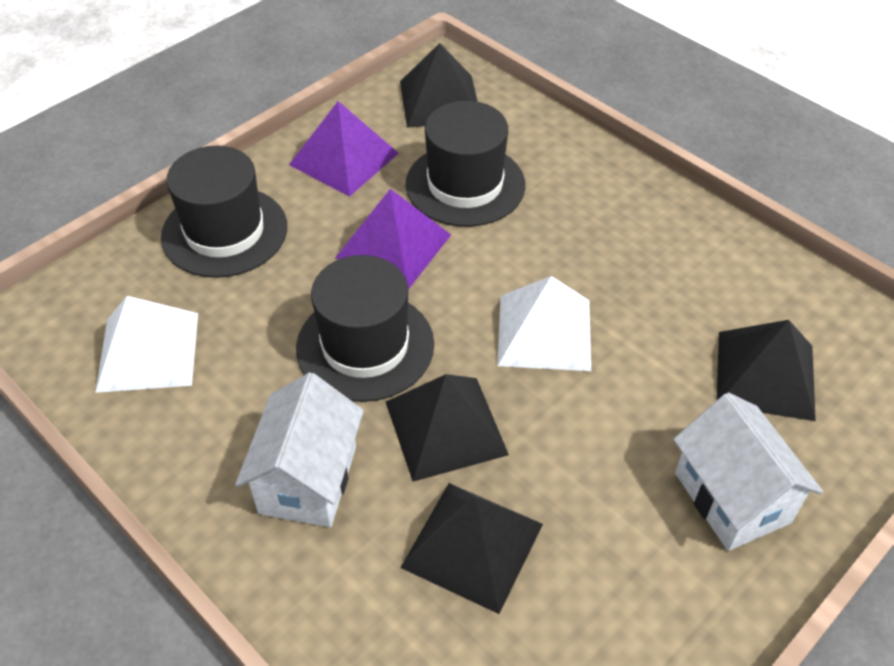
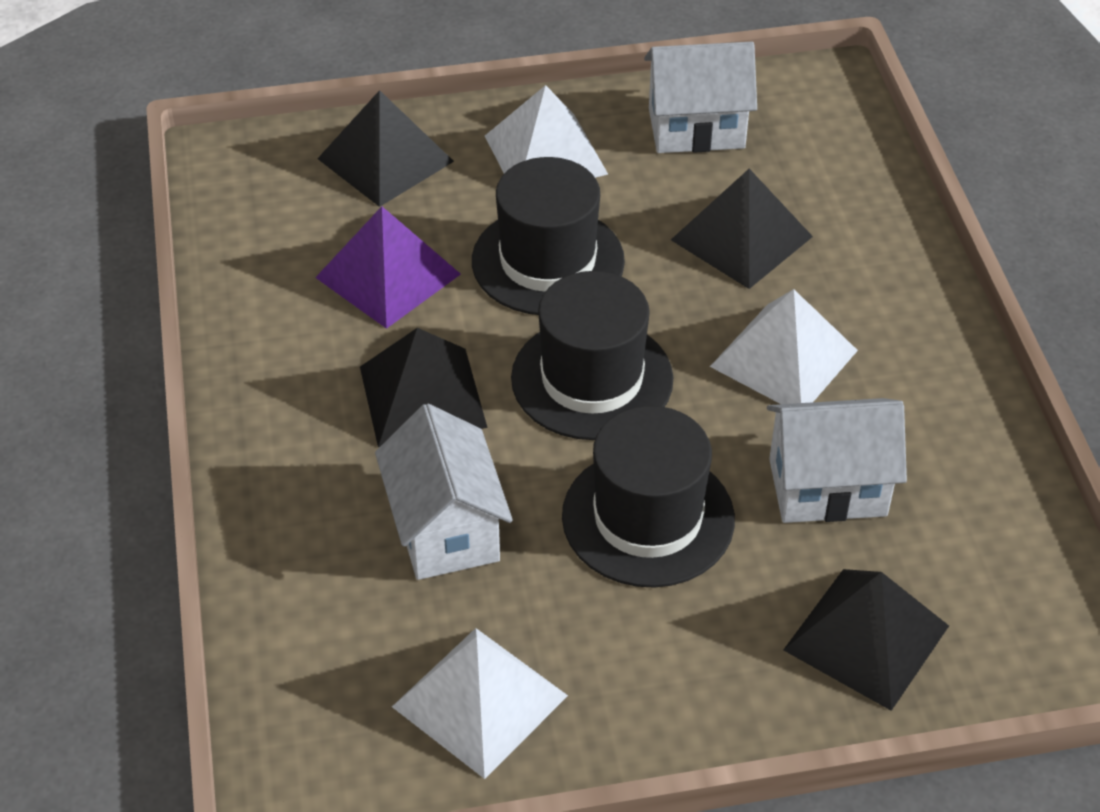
purple pyramid: 2 -> 1
white house: 2 -> 3
white pyramid: 2 -> 3

